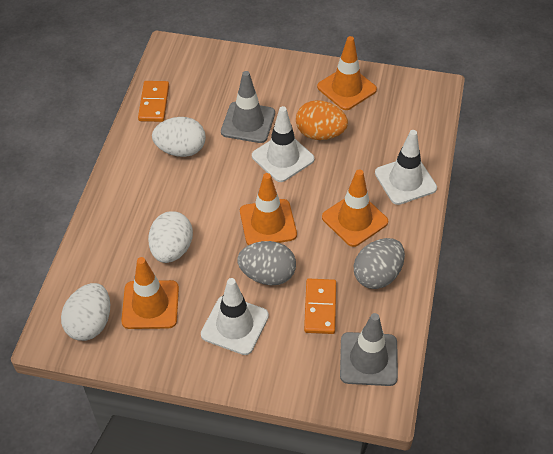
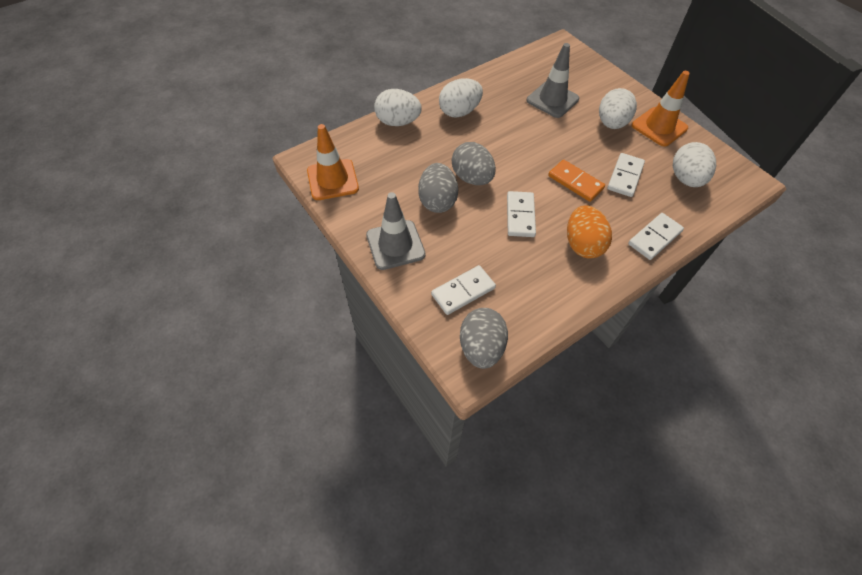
grey egg: 2 -> 3
orange domino: 2 -> 1
orange traffic cone: 4 -> 2
white domino: 0 -> 4
white egg: 3 -> 4
white traffic cone: 3 -> 0

